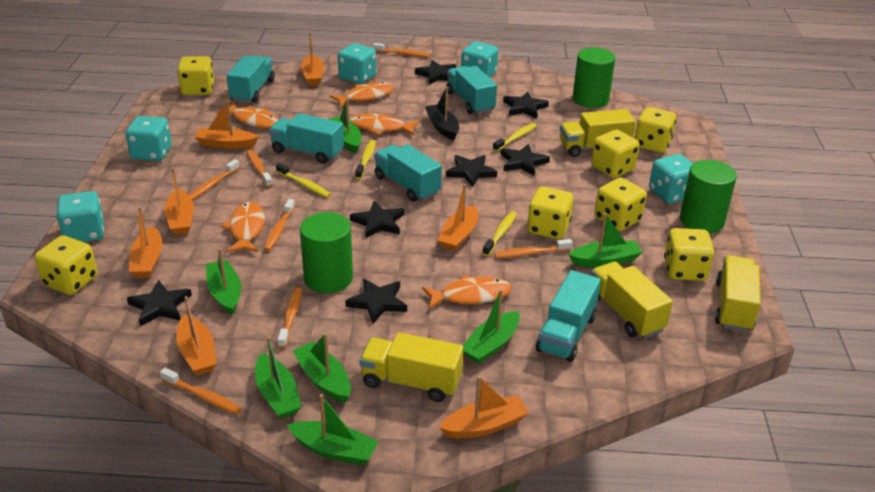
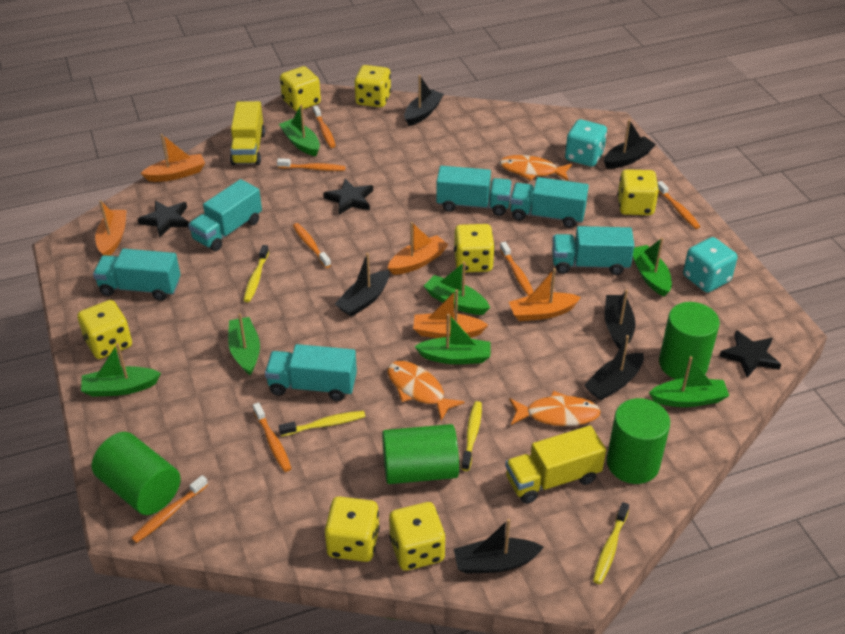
black boat: 1 -> 6
black star: 7 -> 3
green cylinder: 3 -> 4
orange boat: 7 -> 5
orange fish: 5 -> 3
turquoise dice: 5 -> 2
turquoise truck: 5 -> 6
yellow truck: 4 -> 2

